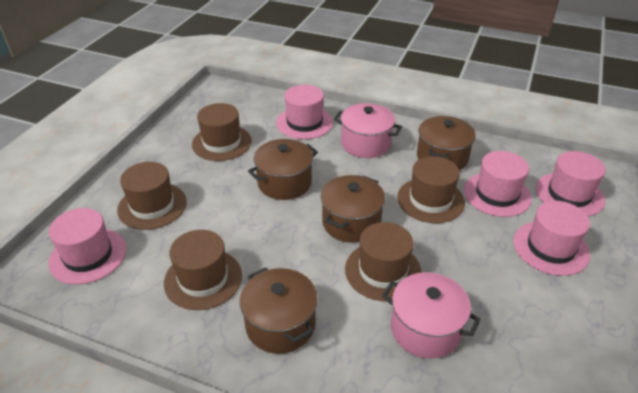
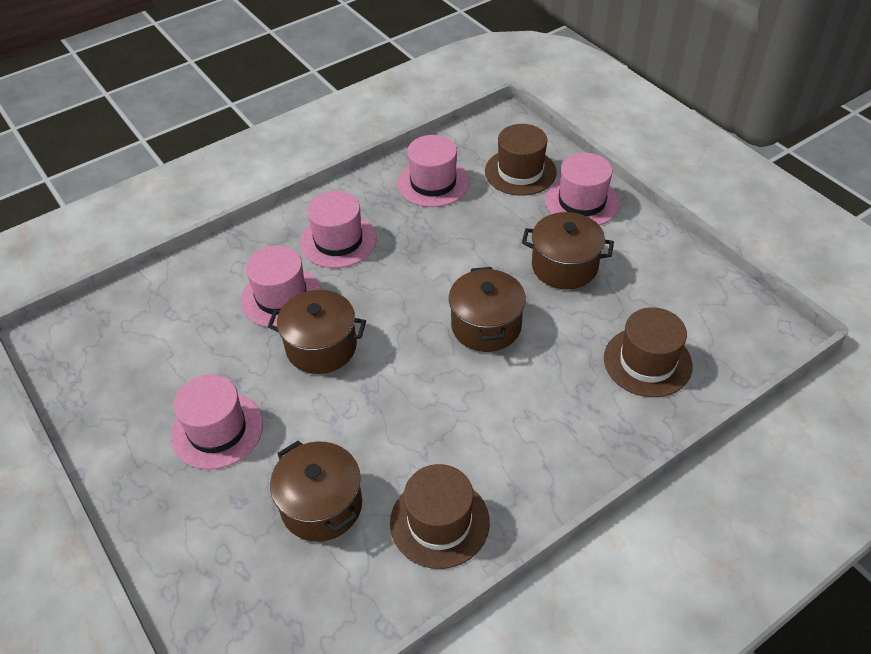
brown hat: 5 -> 3
pink pot: 2 -> 0

